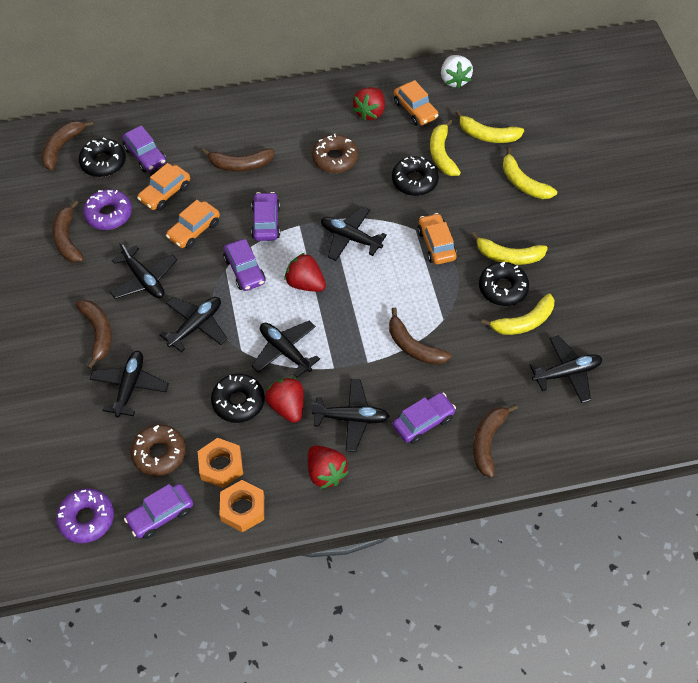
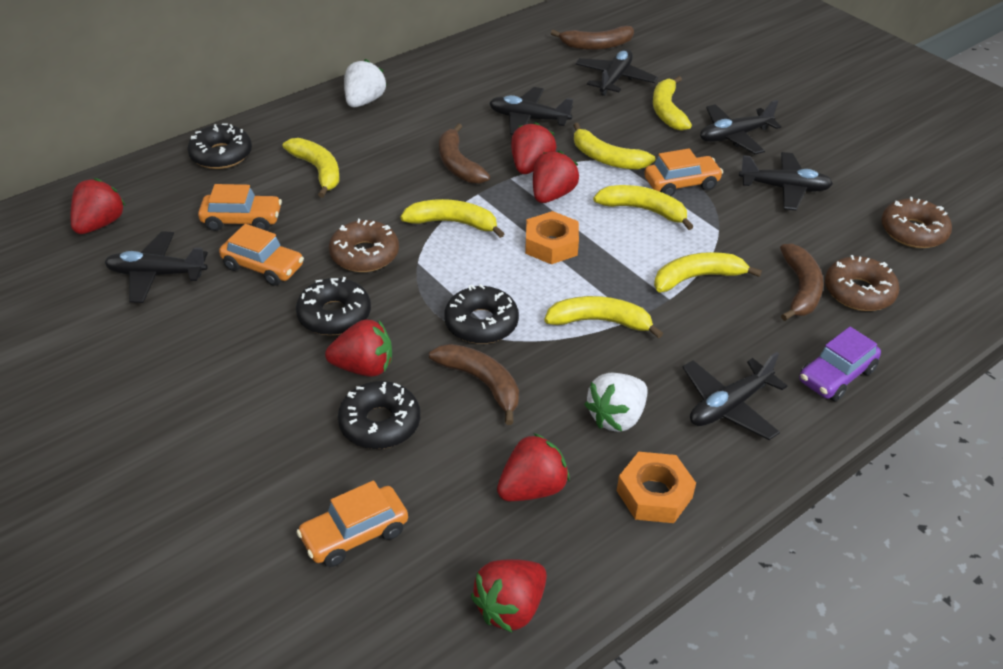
black plane: 7 -> 6
brown banana: 6 -> 4
brown donut: 2 -> 3
purple car: 5 -> 1
purple donut: 2 -> 0
red strawberry: 4 -> 6
white strawberry: 1 -> 2
yellow banana: 5 -> 7

